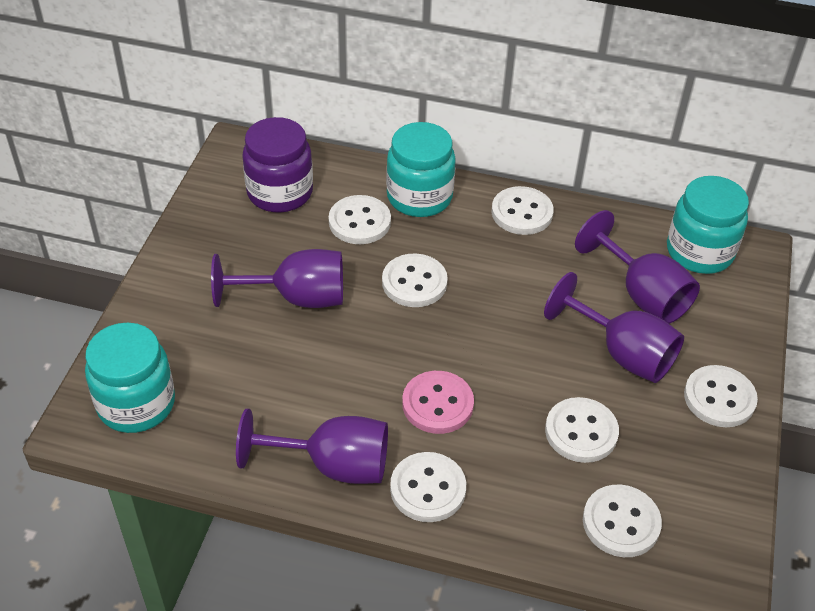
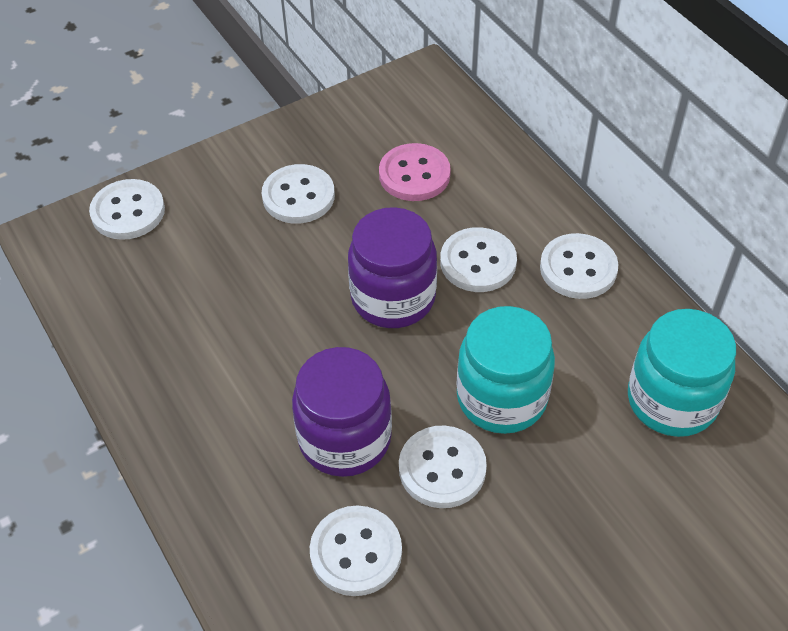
purple goblet: 4 -> 0
purple jar: 1 -> 2
turquoise jar: 3 -> 2
white button: 7 -> 6

